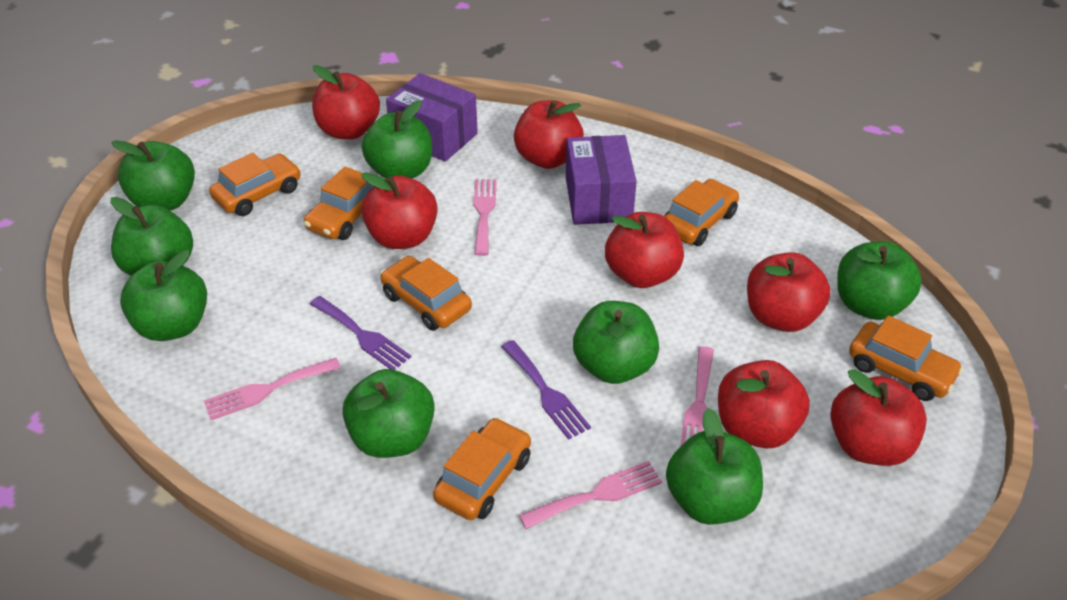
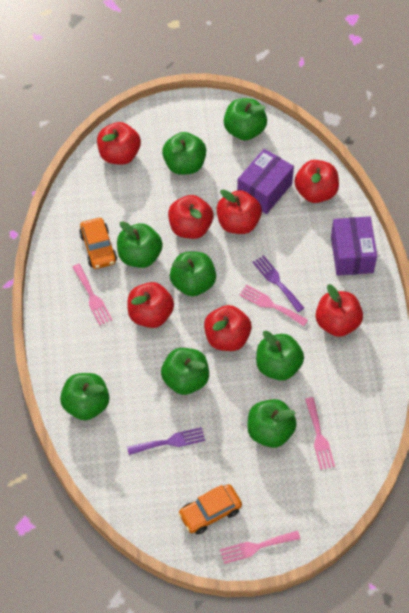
orange car: 6 -> 2

